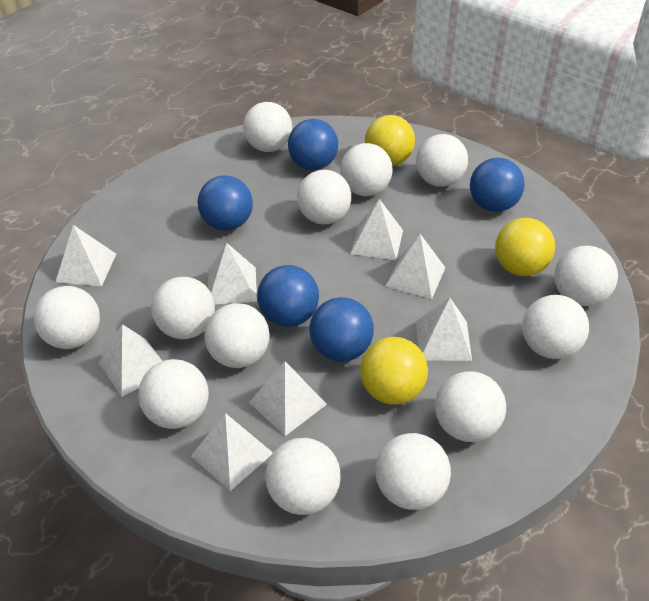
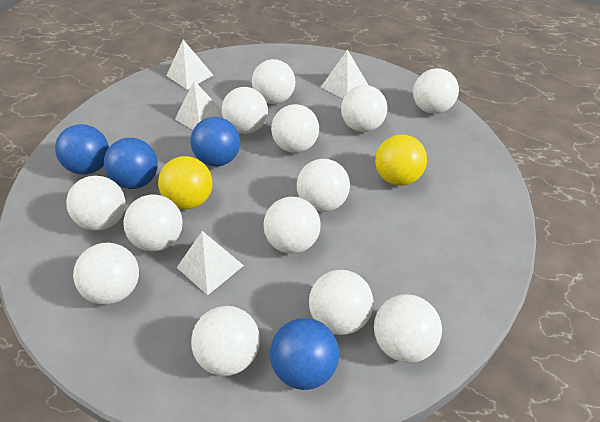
blue ball: 5 -> 4
white pyramid: 8 -> 4
yellow ball: 3 -> 2

